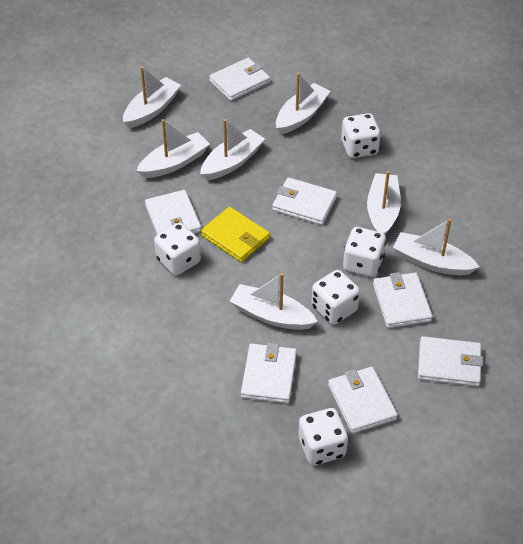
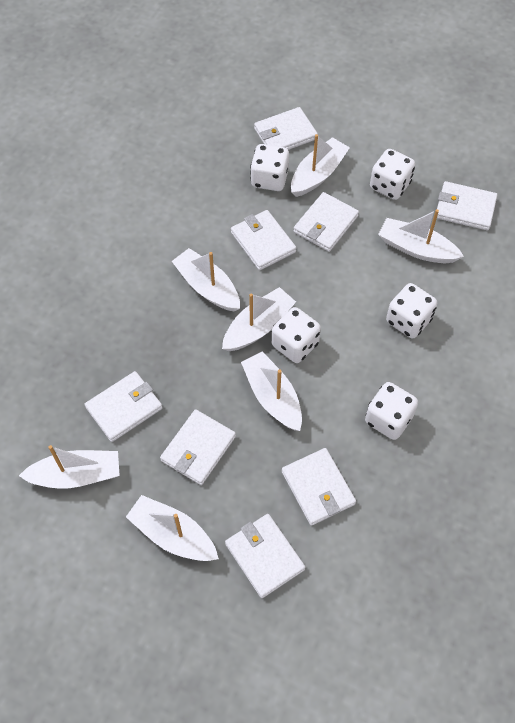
white wallet: 7 -> 8
yellow wallet: 1 -> 0

